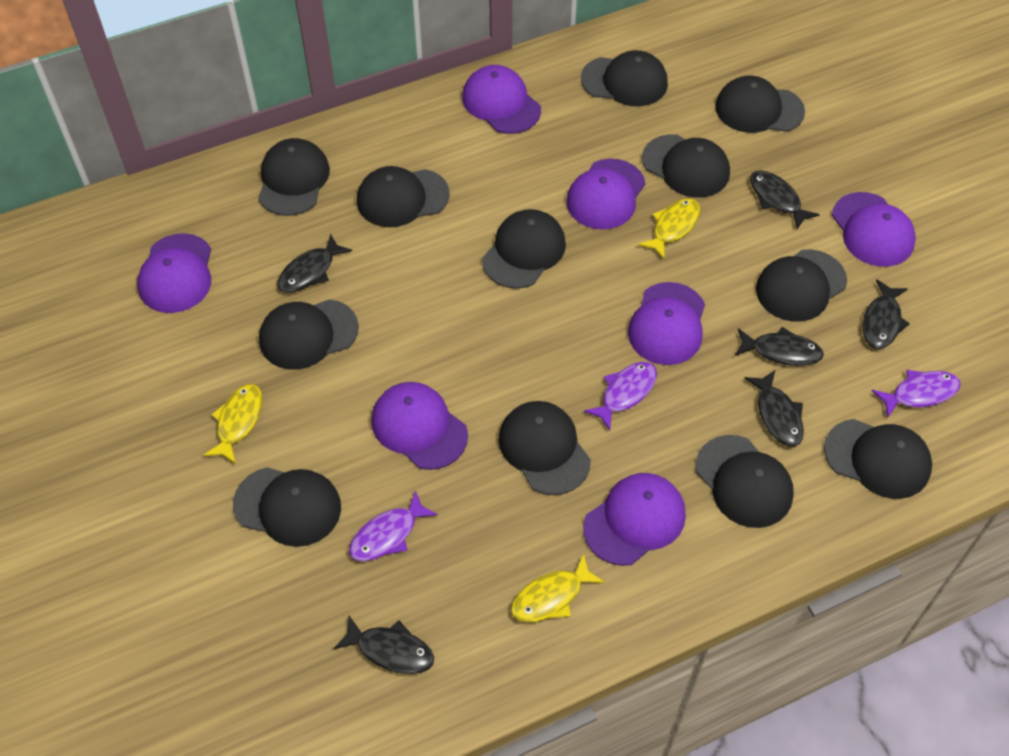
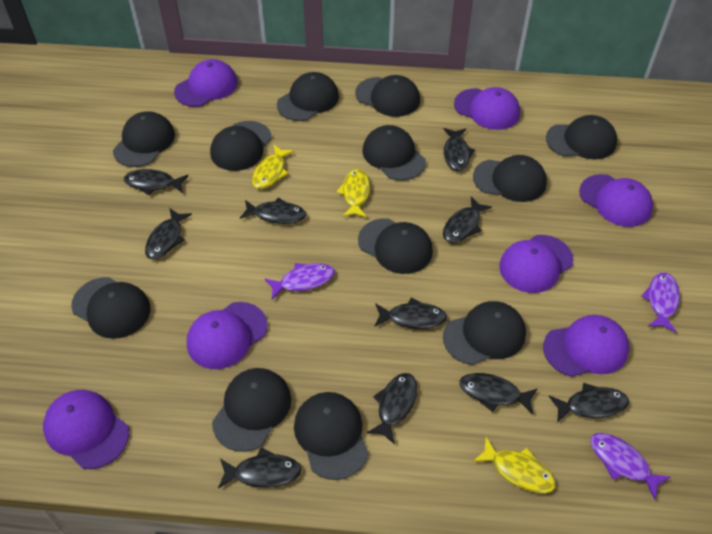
black fish: 6 -> 10

